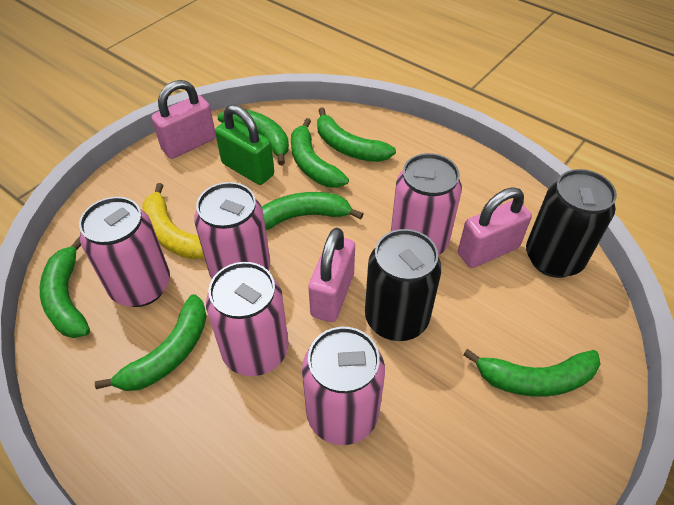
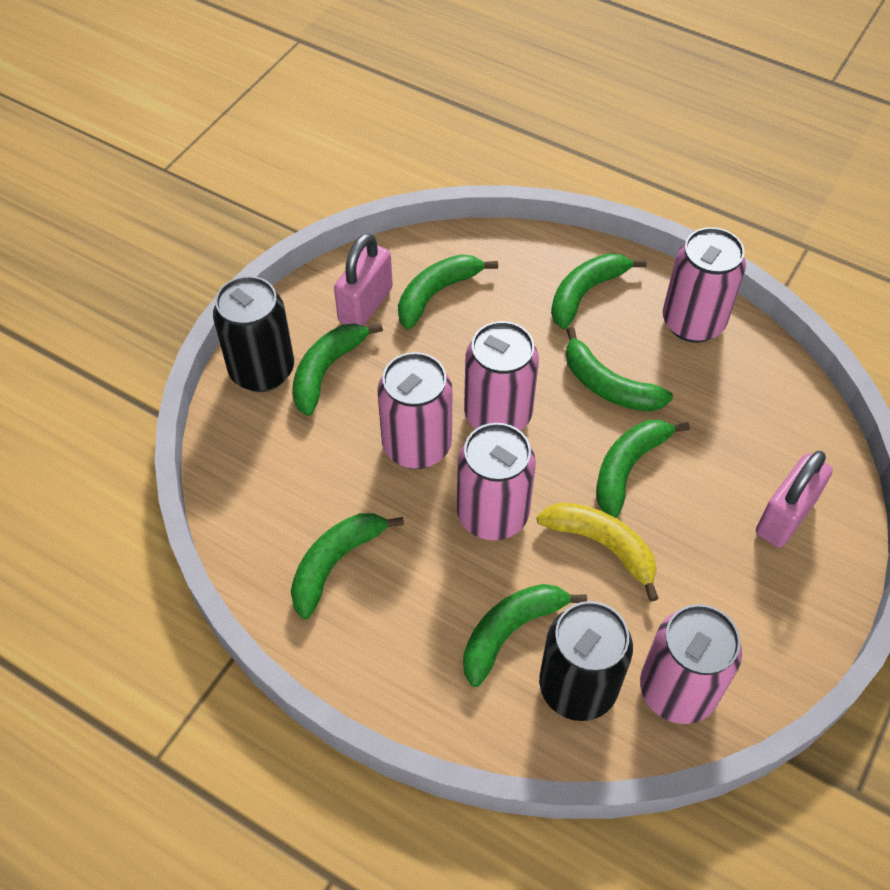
green padlock: 1 -> 0
pink padlock: 3 -> 2

